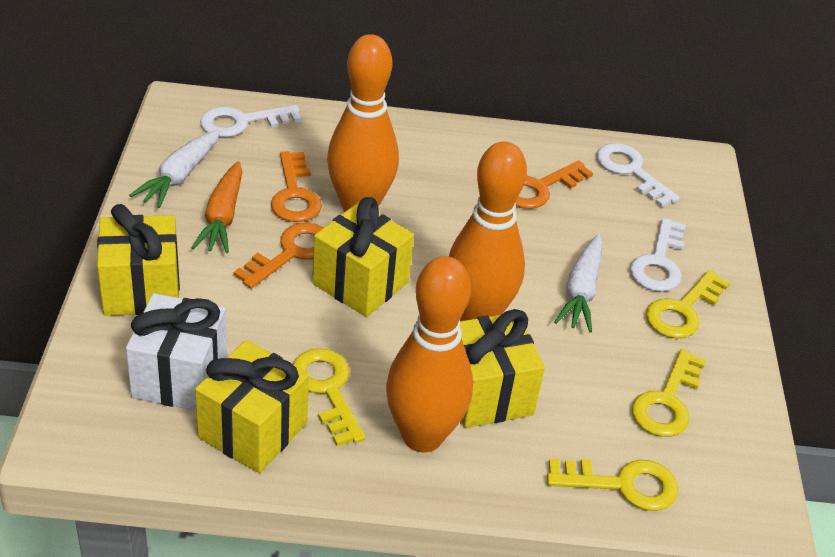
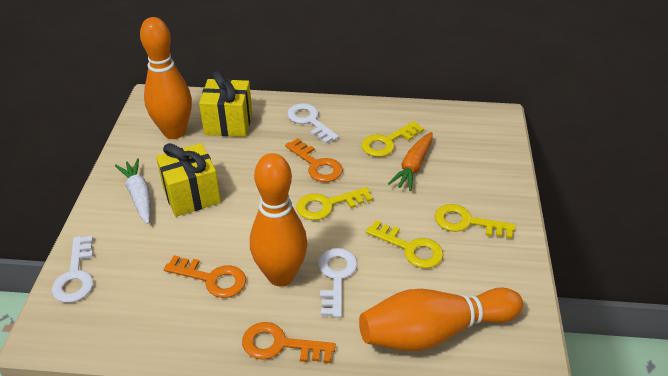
white carrot: 2 -> 1
white gift: 1 -> 0
yellow gift: 4 -> 2

